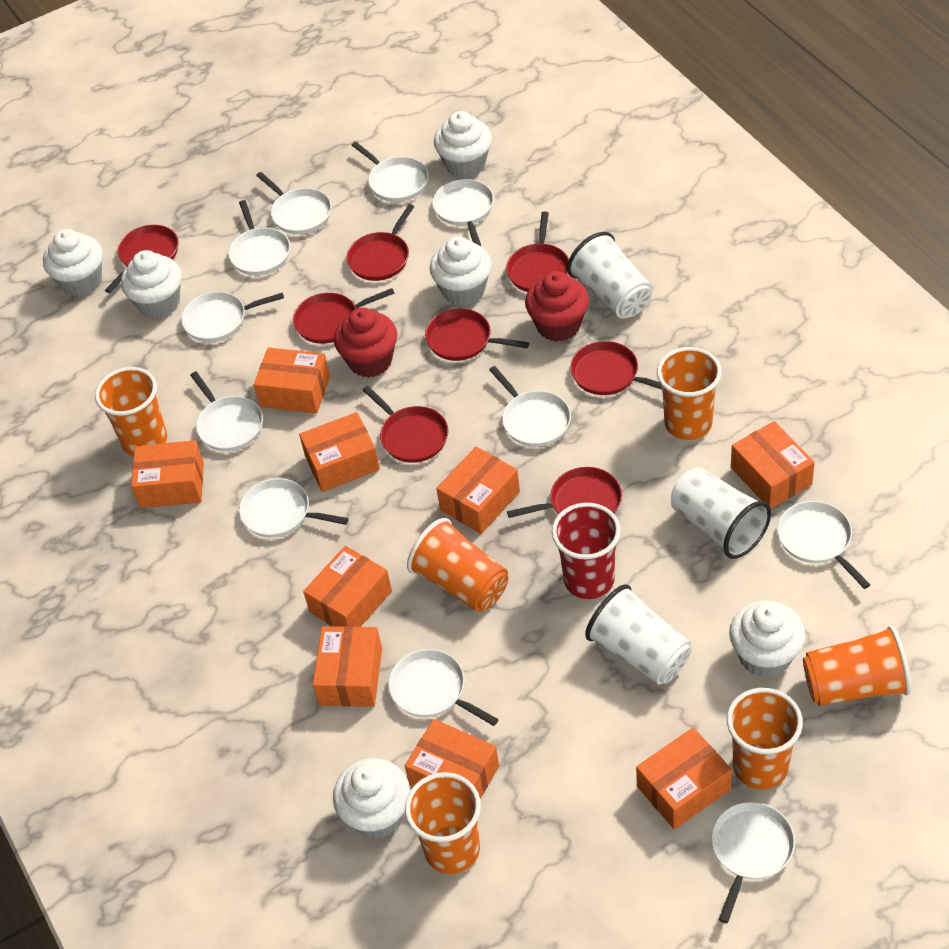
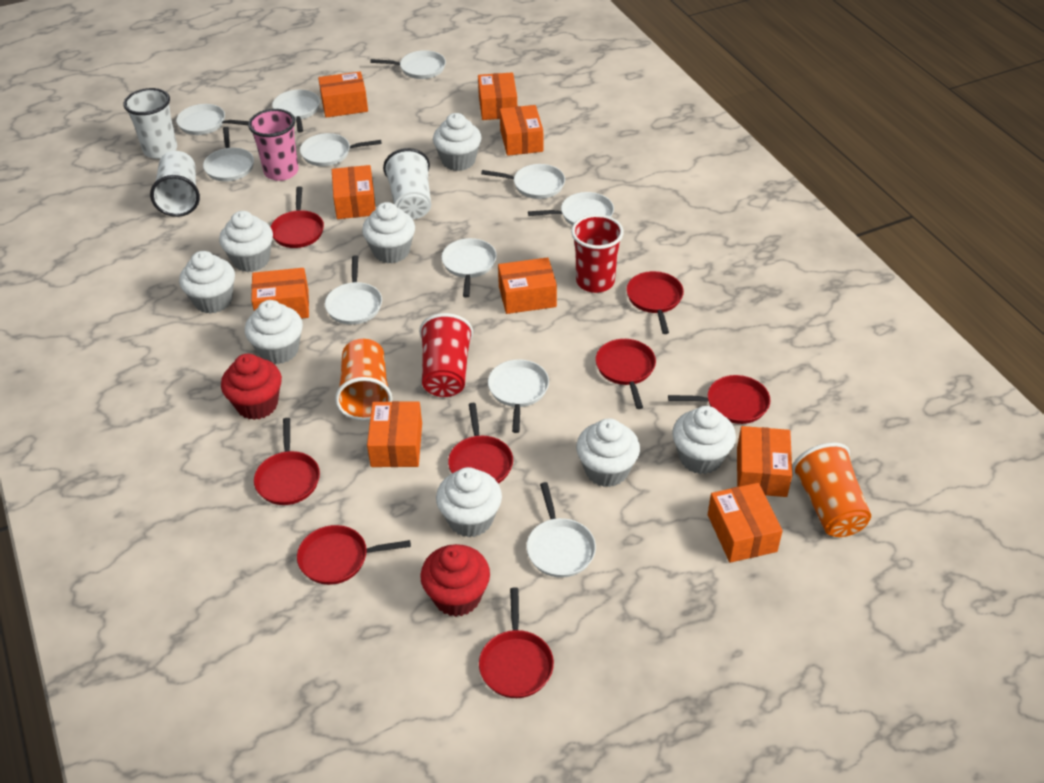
orange cup: 6 -> 2
pink cup: 0 -> 1
red cup: 1 -> 2
white cupcake: 6 -> 8

